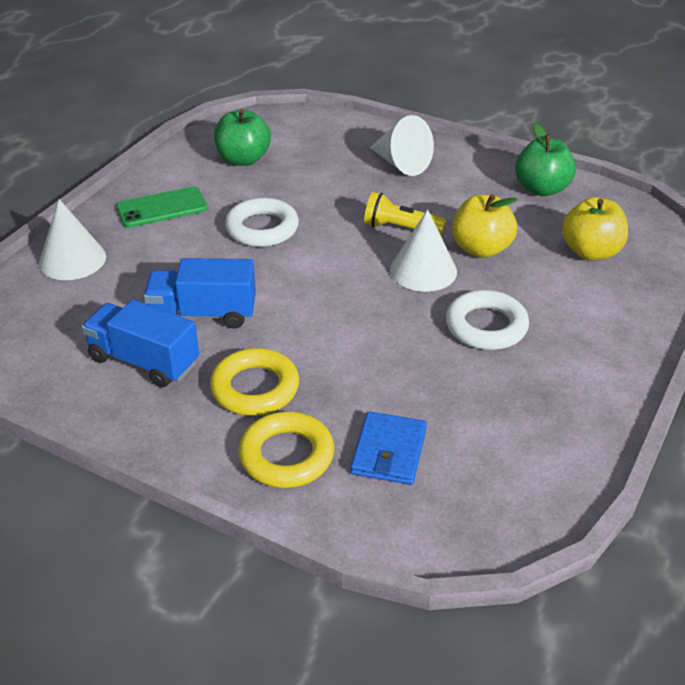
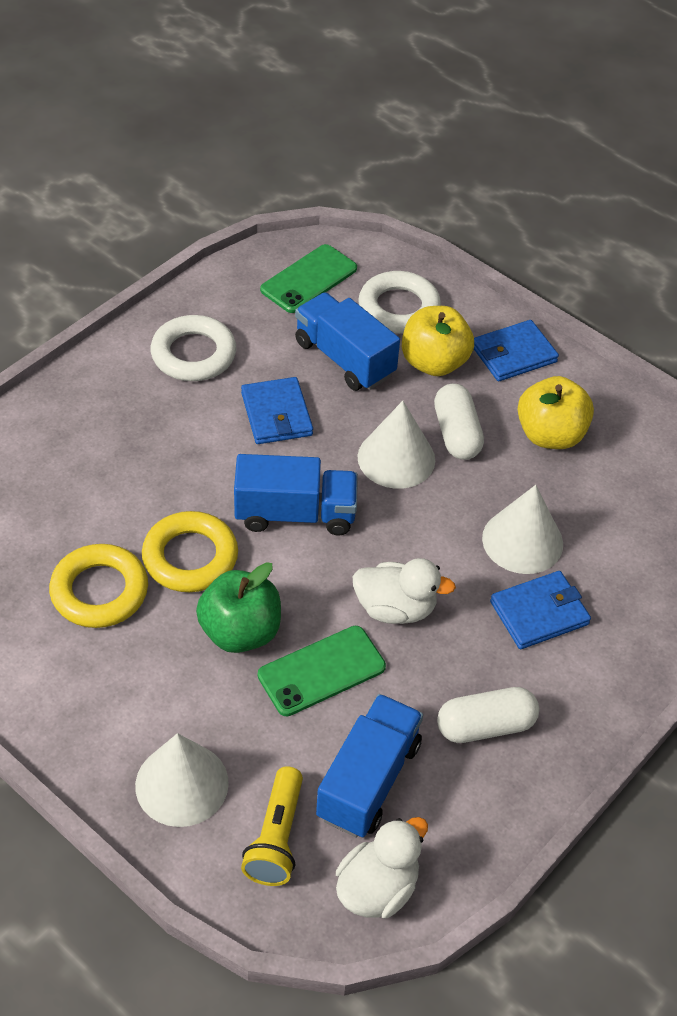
blue truck: 2 -> 3
blue wallet: 1 -> 3
green apple: 2 -> 1
green phone: 1 -> 2
white capsule: 0 -> 2
white duck: 0 -> 2

